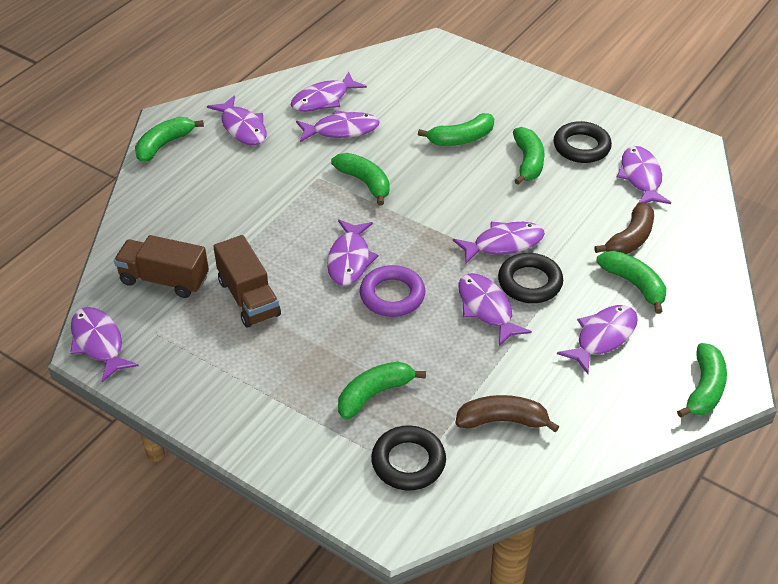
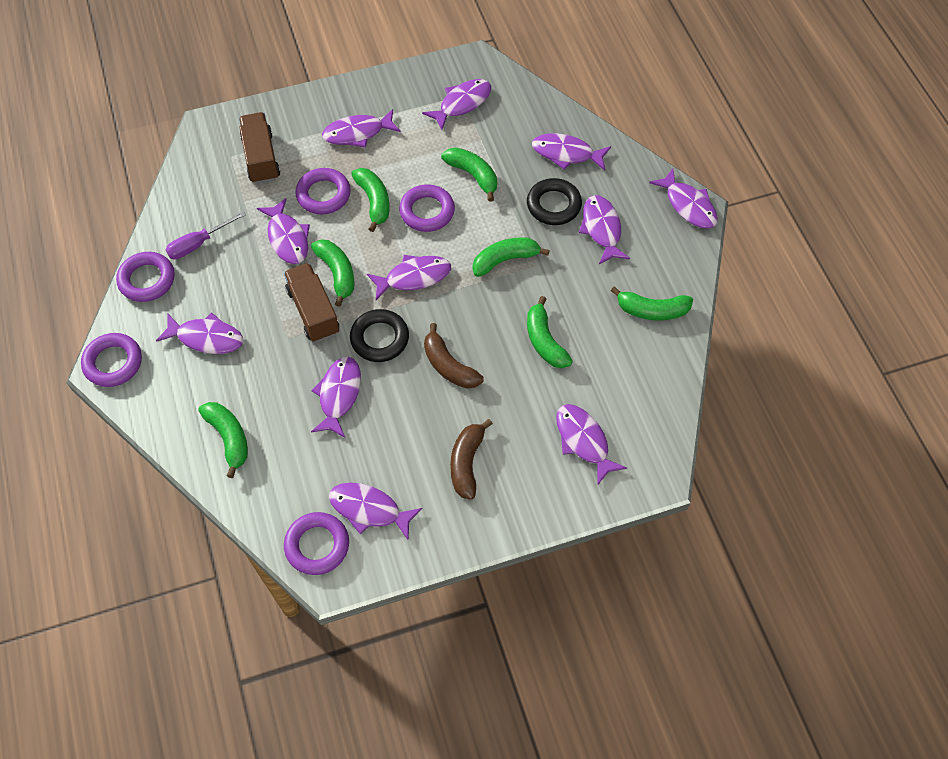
black ring: 3 -> 2
purple fish: 9 -> 11
purple ring: 1 -> 5
purple screwdriver: 0 -> 1

